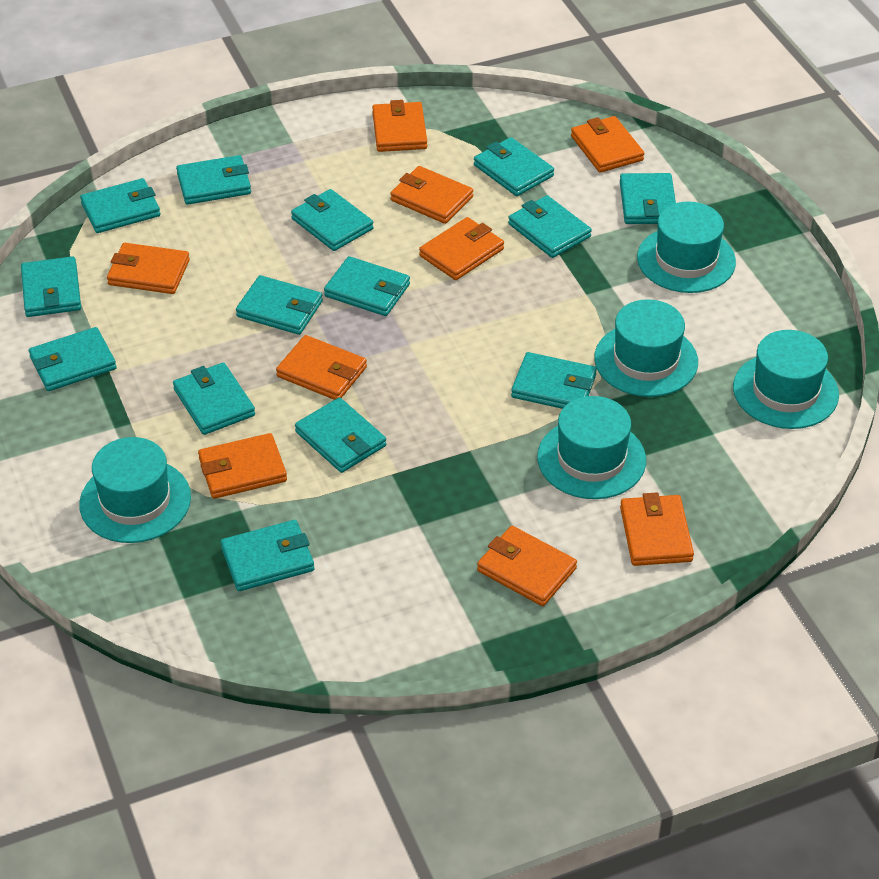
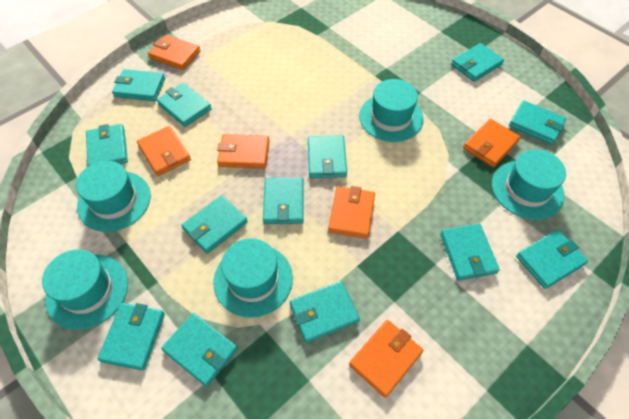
orange wallet: 9 -> 6
turquoise wallet: 14 -> 13

